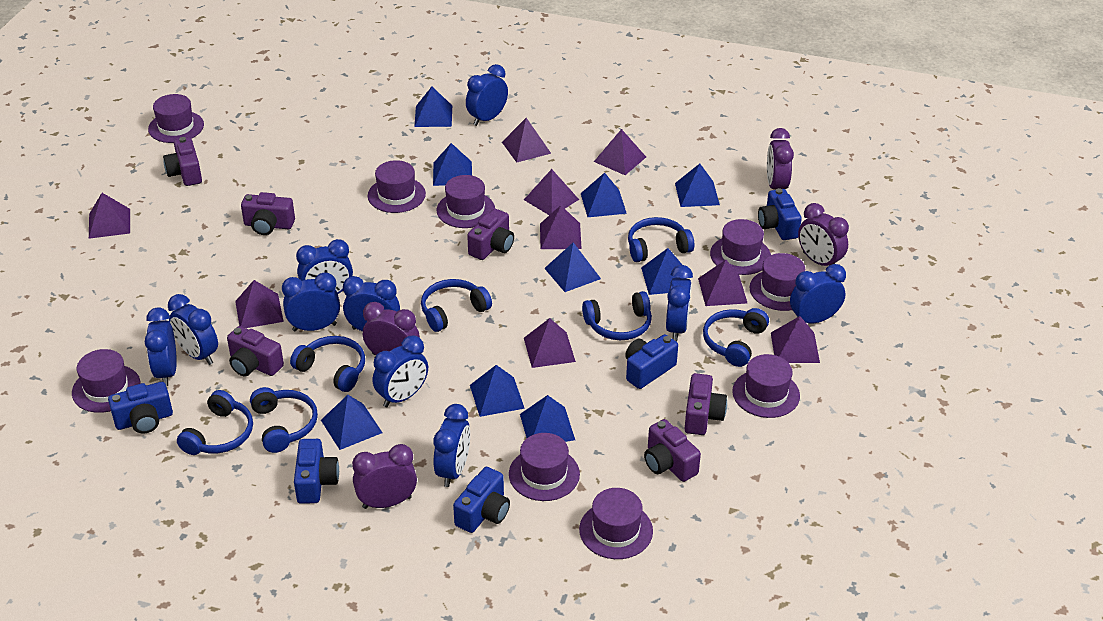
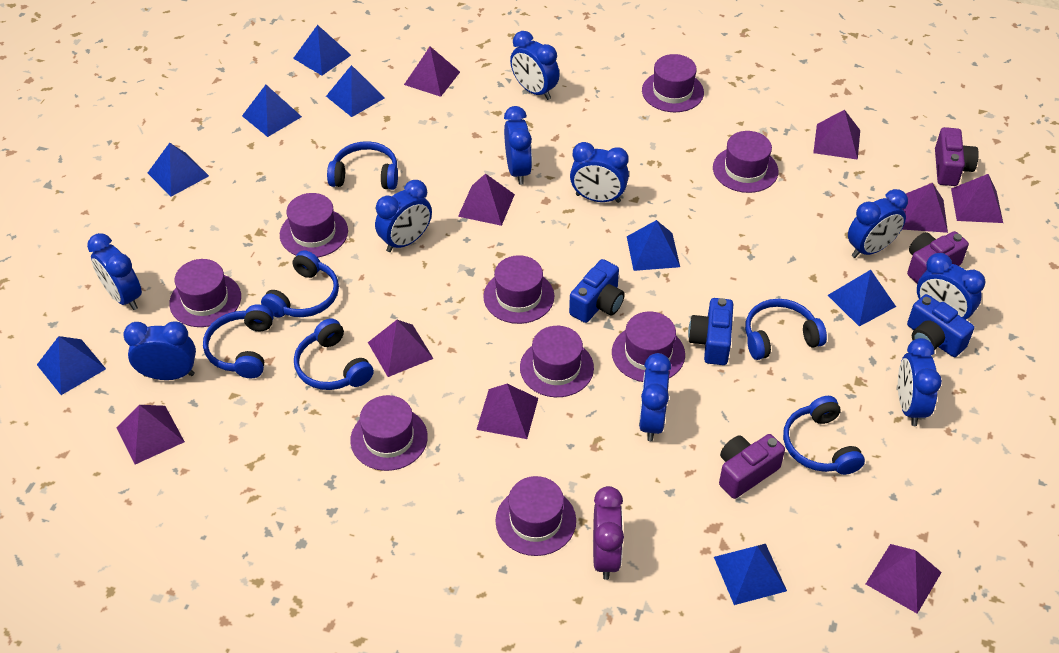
blue camera: 5 -> 3
blue headphones: 7 -> 6
blue pyramid: 9 -> 8
purple camera: 6 -> 3
purple clock: 4 -> 1

